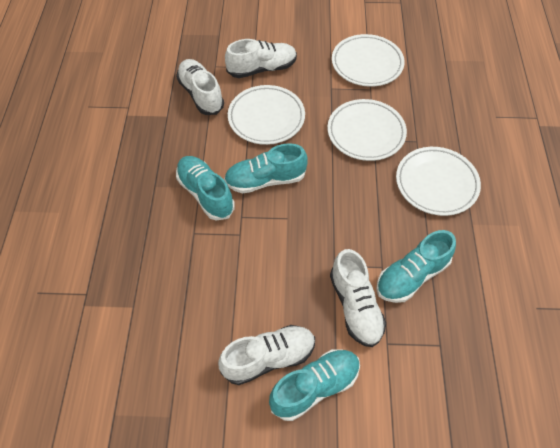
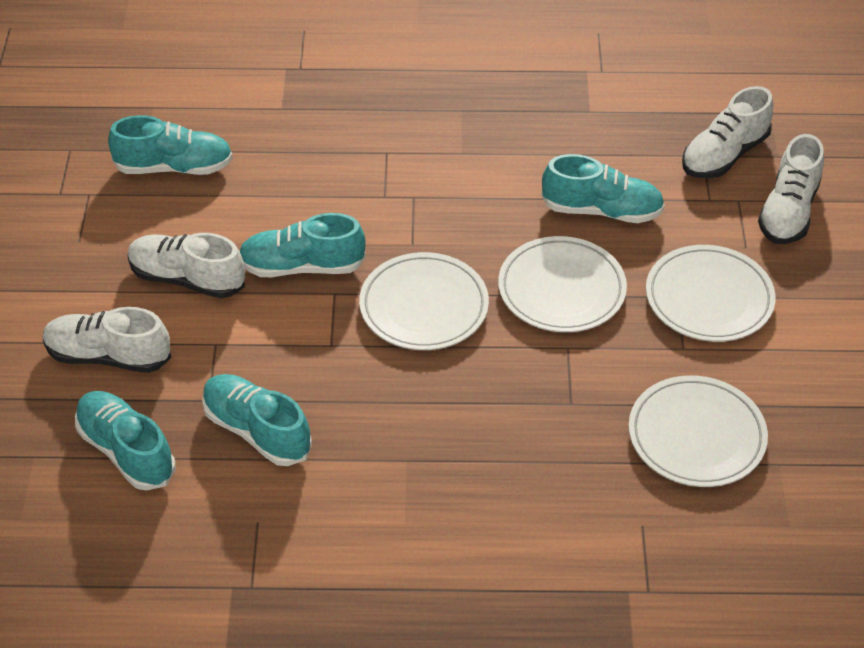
turquoise shoe: 4 -> 5

